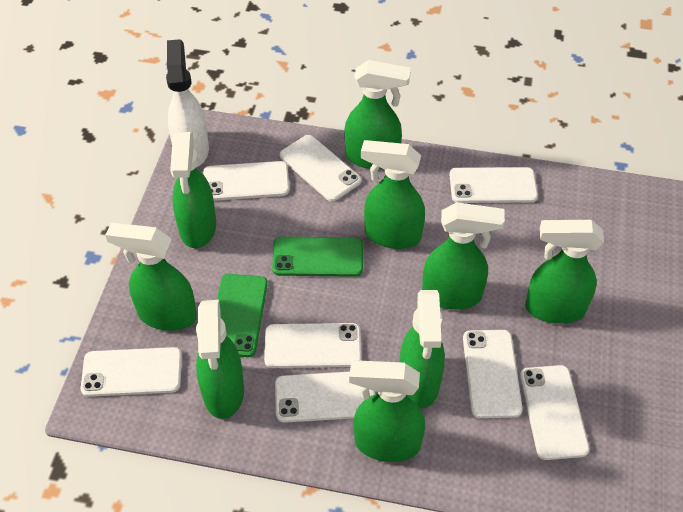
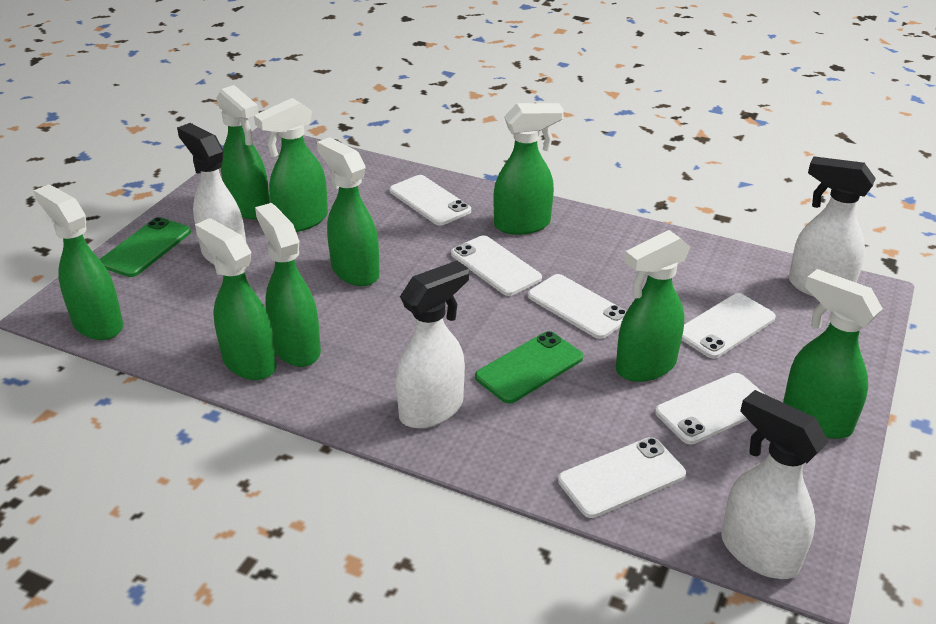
white phone: 8 -> 6
white spray bottle: 1 -> 4

